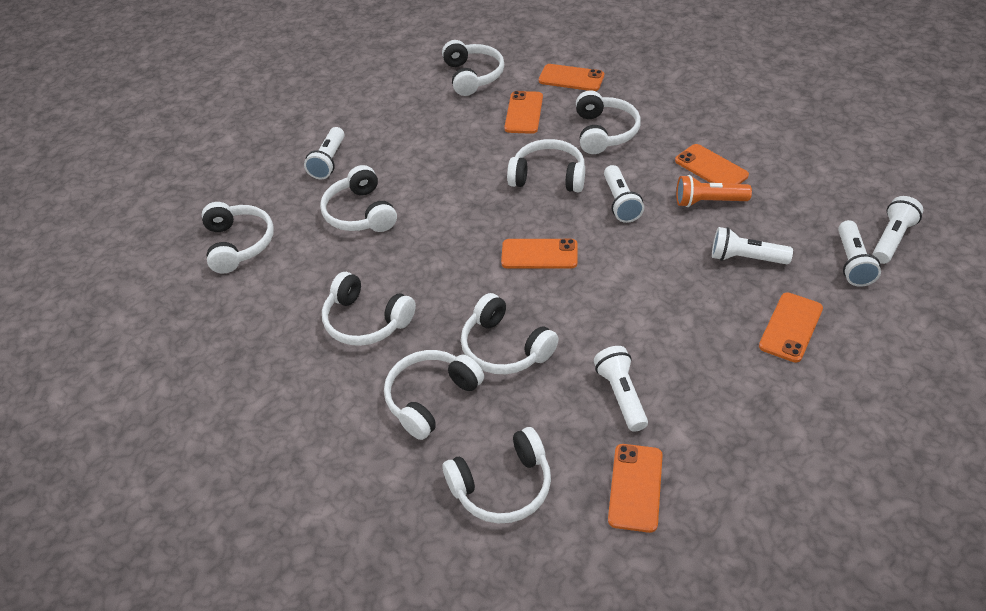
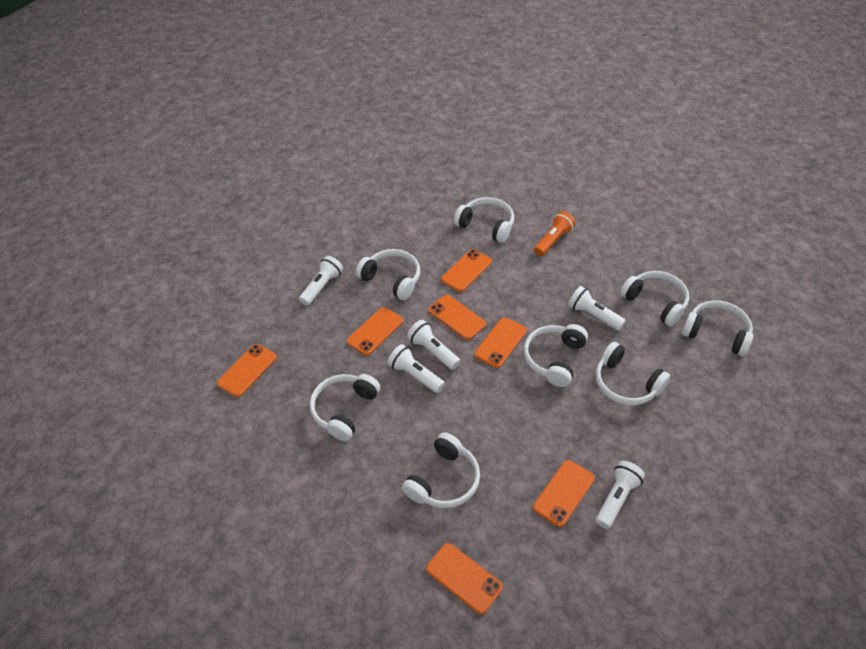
orange phone: 6 -> 7
white flashlight: 6 -> 5
white headphones: 9 -> 8

